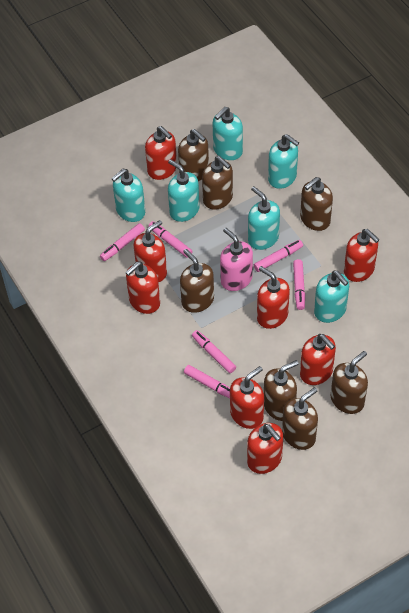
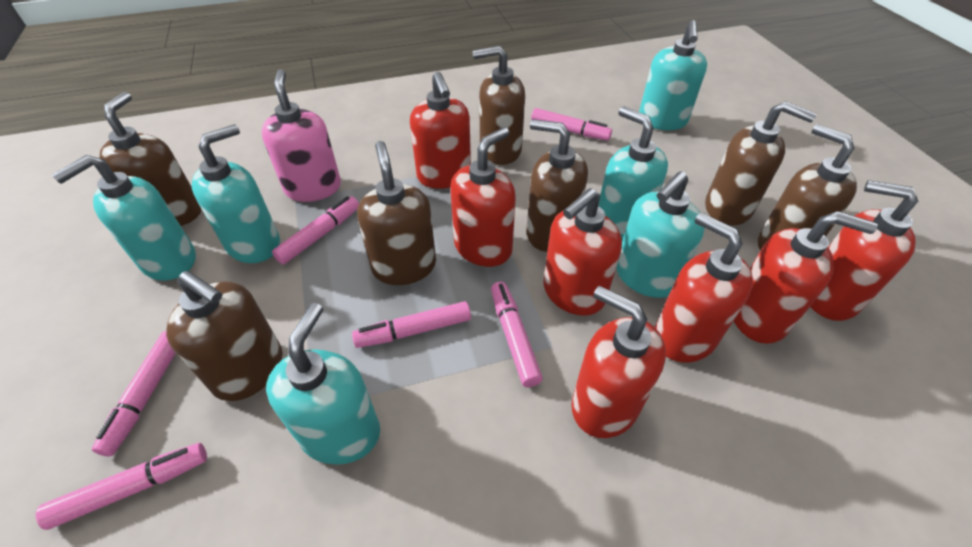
red soap dispenser: 8 -> 7

